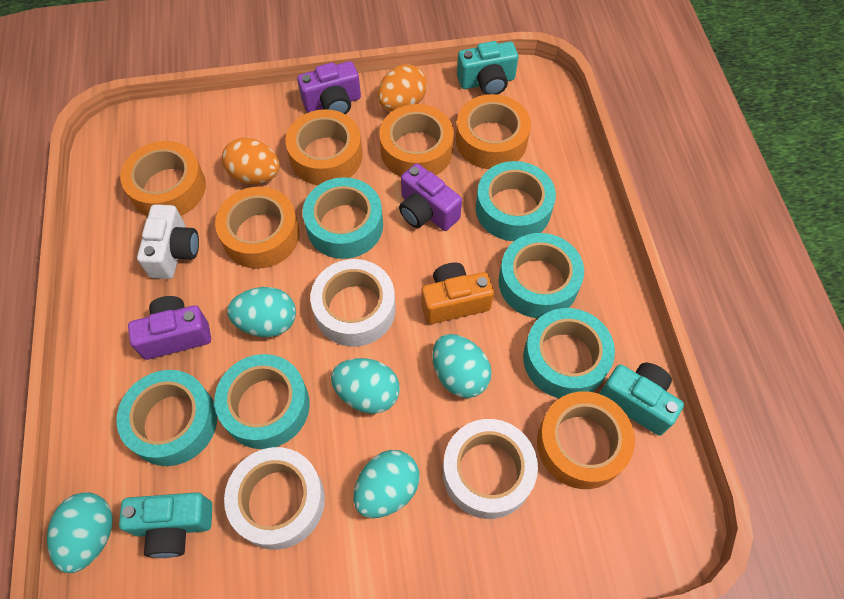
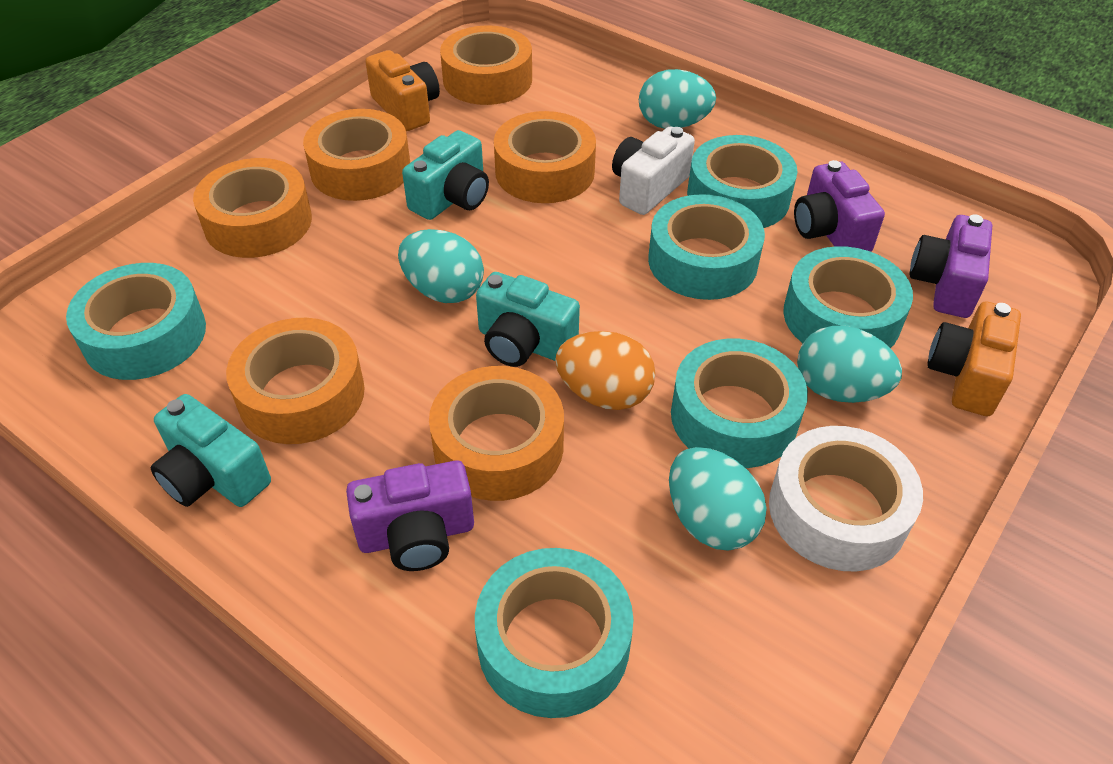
orange camera: 1 -> 2
orange egg: 2 -> 1
turquoise egg: 5 -> 4
white tape: 3 -> 1

